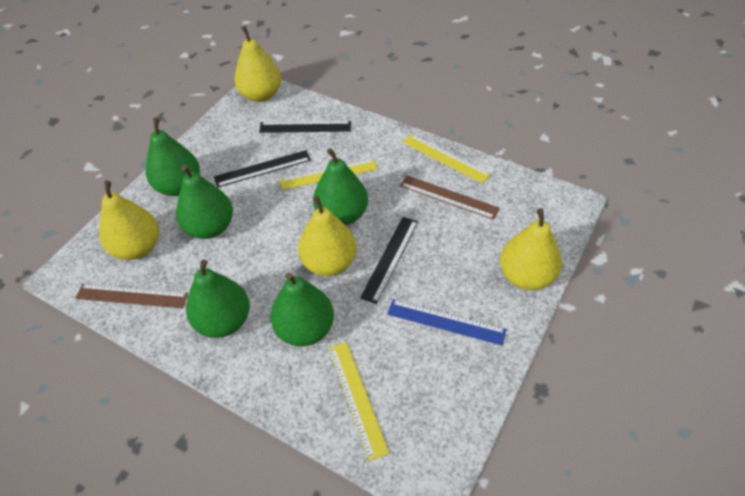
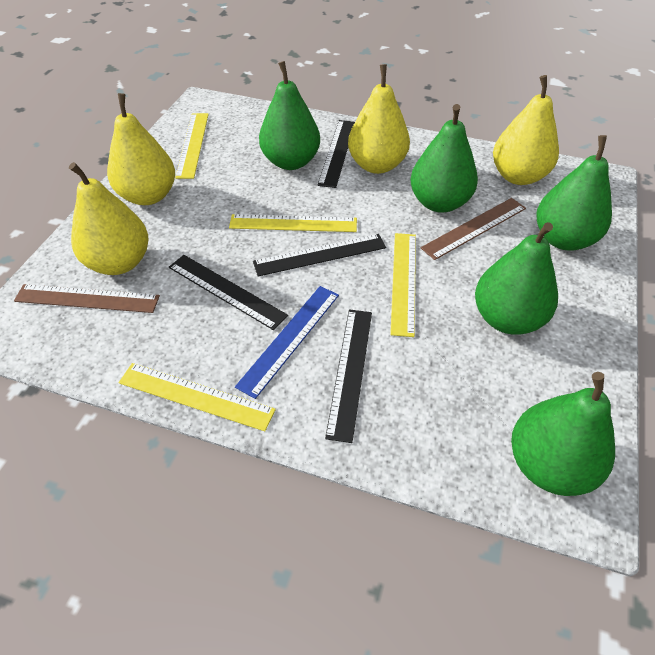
black ruler: 3 -> 4
yellow ruler: 3 -> 4

